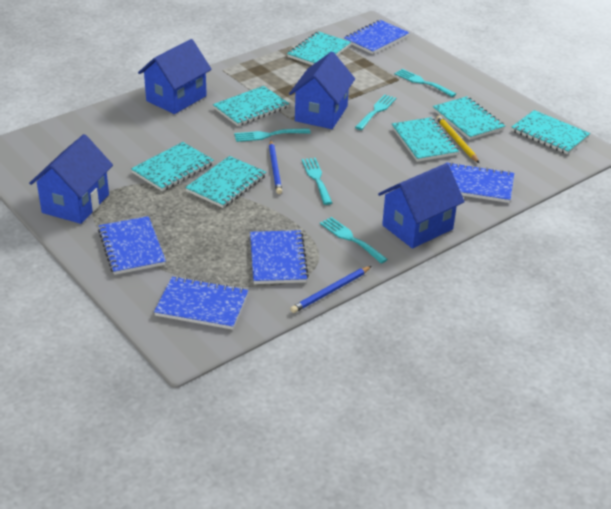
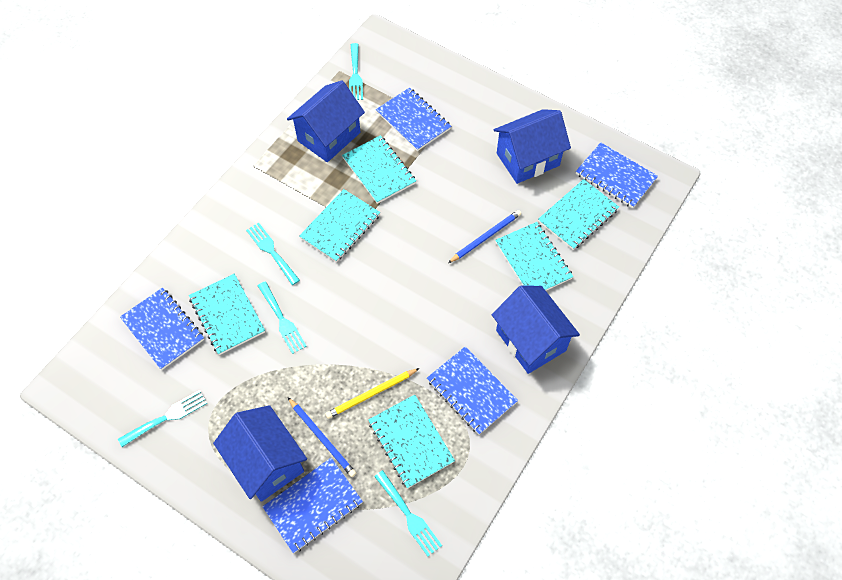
turquoise notebook: 7 -> 6

